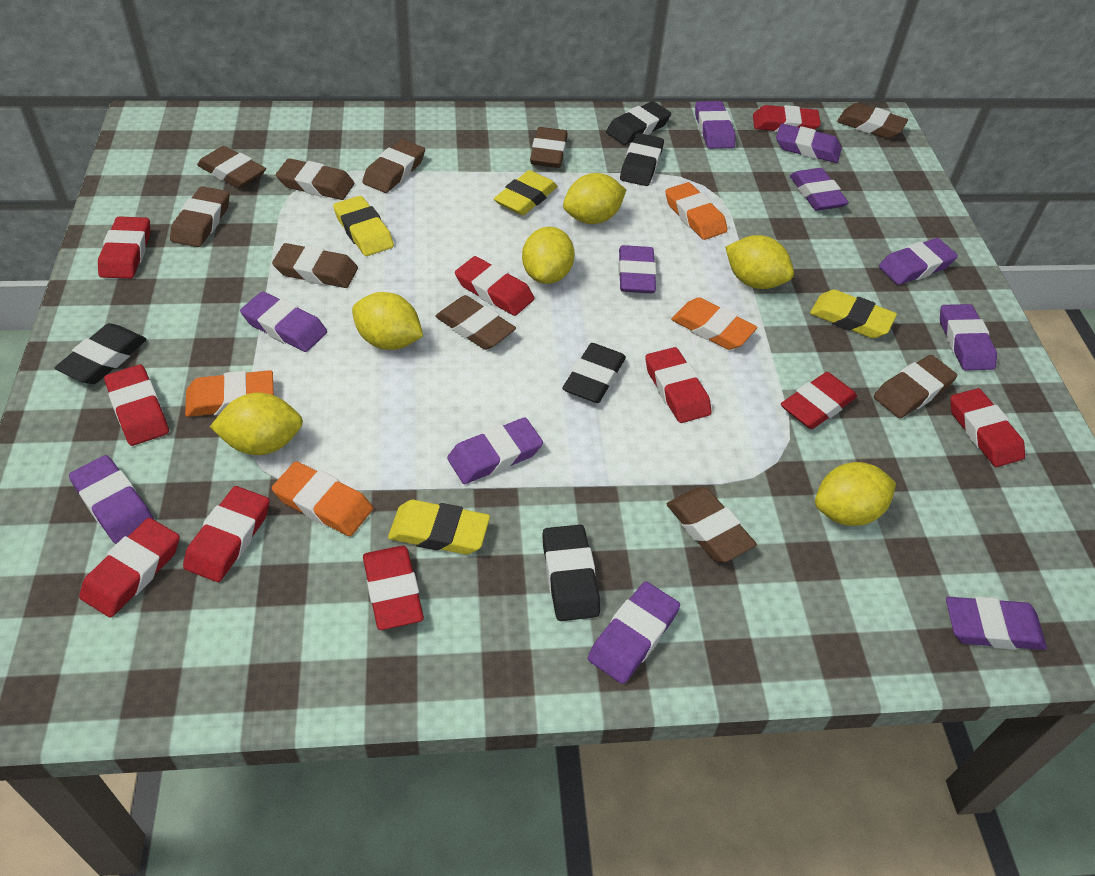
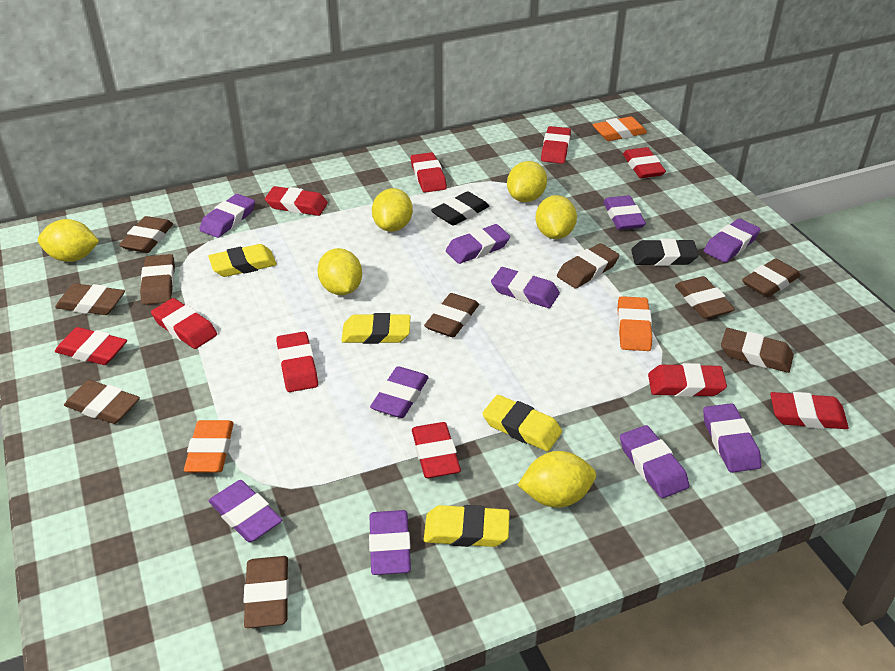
black eraser: 5 -> 2
orange eraser: 4 -> 3
purple eraser: 11 -> 10

